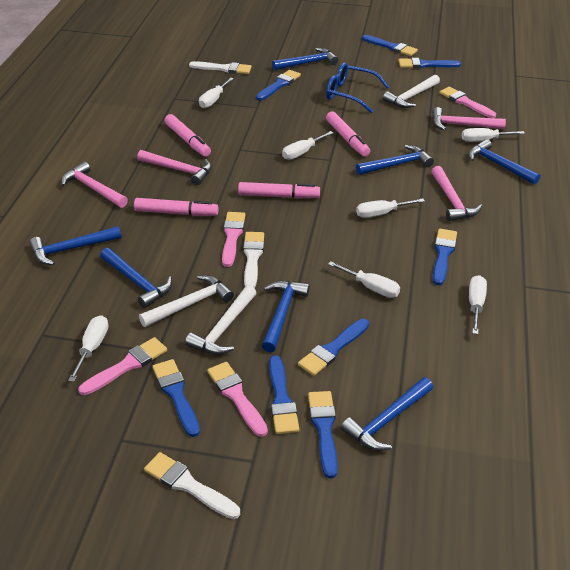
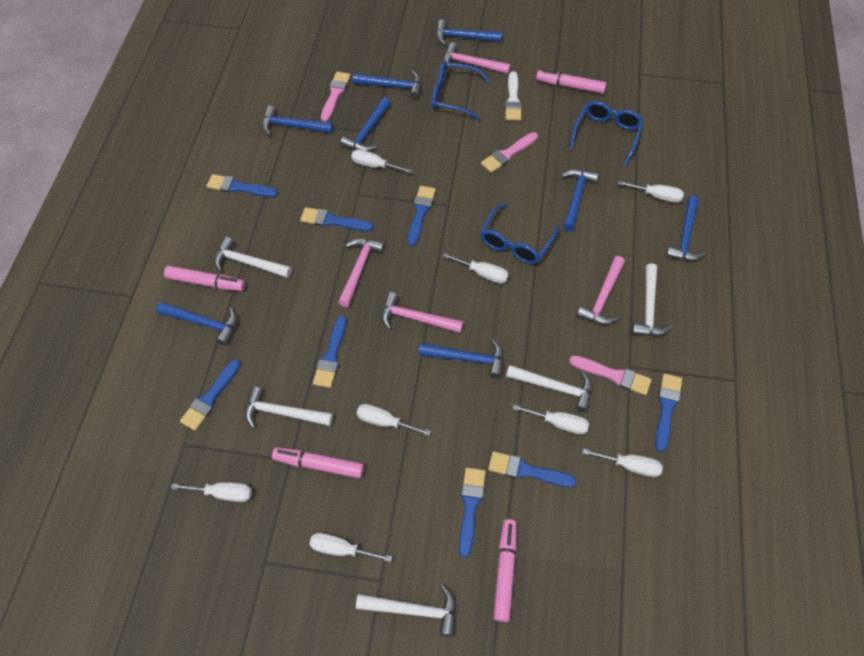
blue glasses: 1 -> 3
blue hammer: 7 -> 8
pink brush: 4 -> 3
white brush: 3 -> 1
white hammer: 3 -> 5
white screwdriver: 7 -> 8

